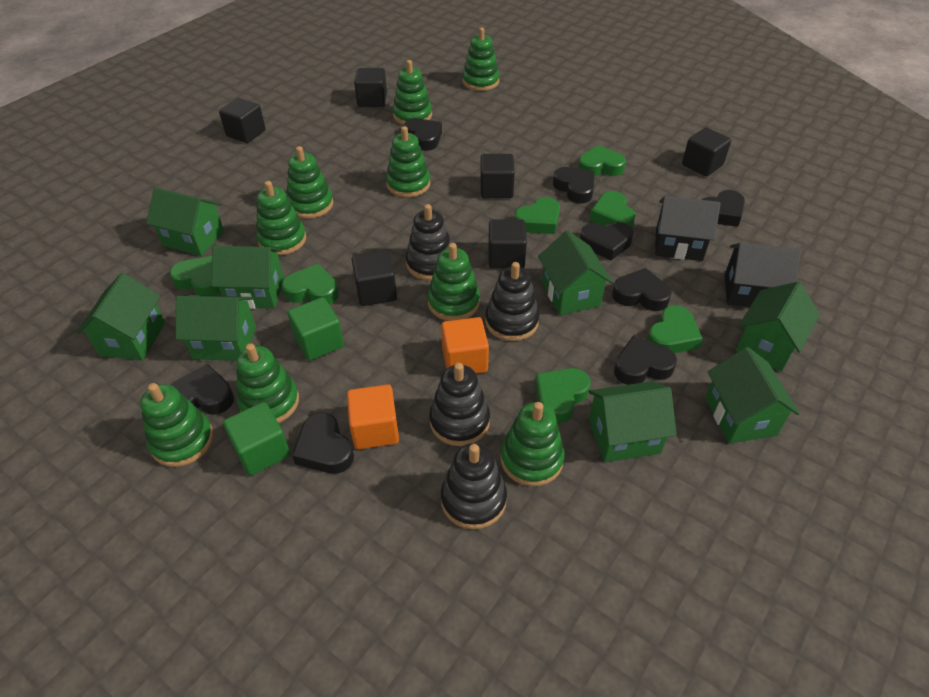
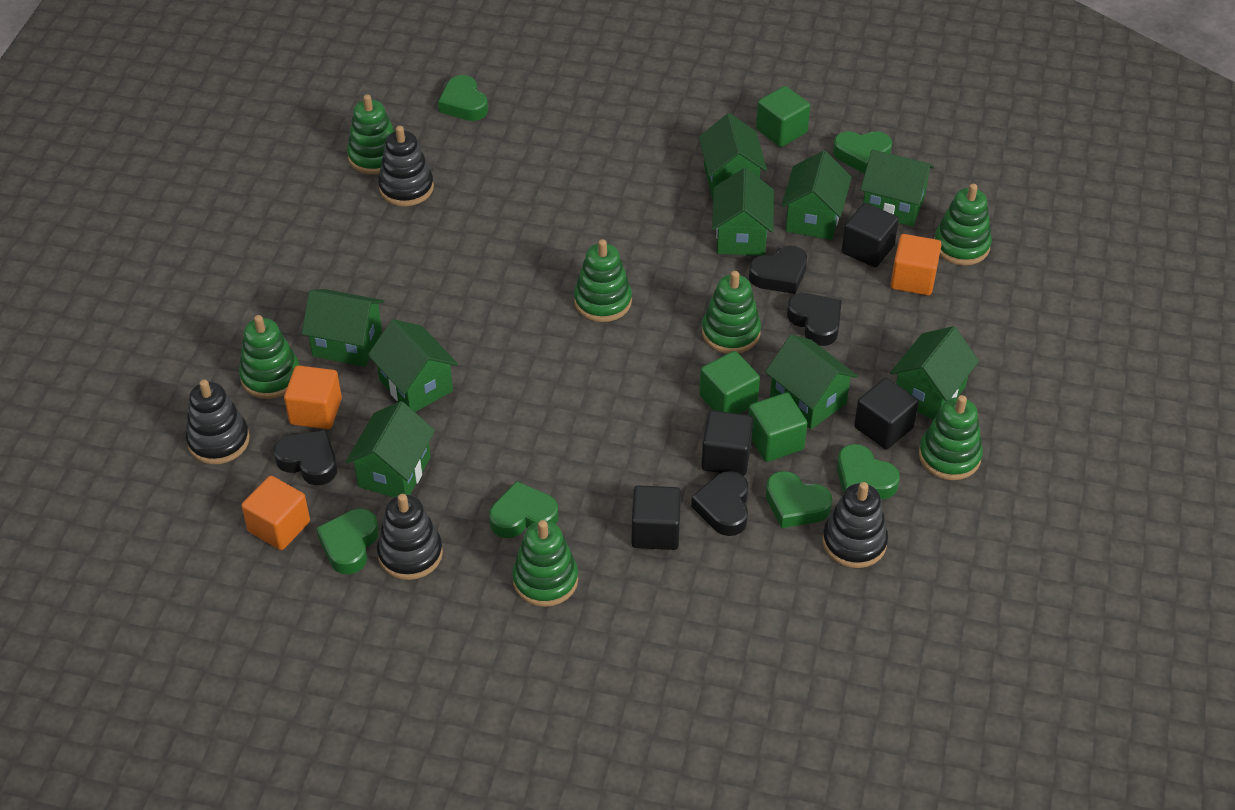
black cube: 6 -> 4
black heart: 8 -> 4
black house: 2 -> 0
green cube: 2 -> 3
green heart: 7 -> 6
green house: 8 -> 9
green stacking toy: 9 -> 7
orange cube: 2 -> 3

